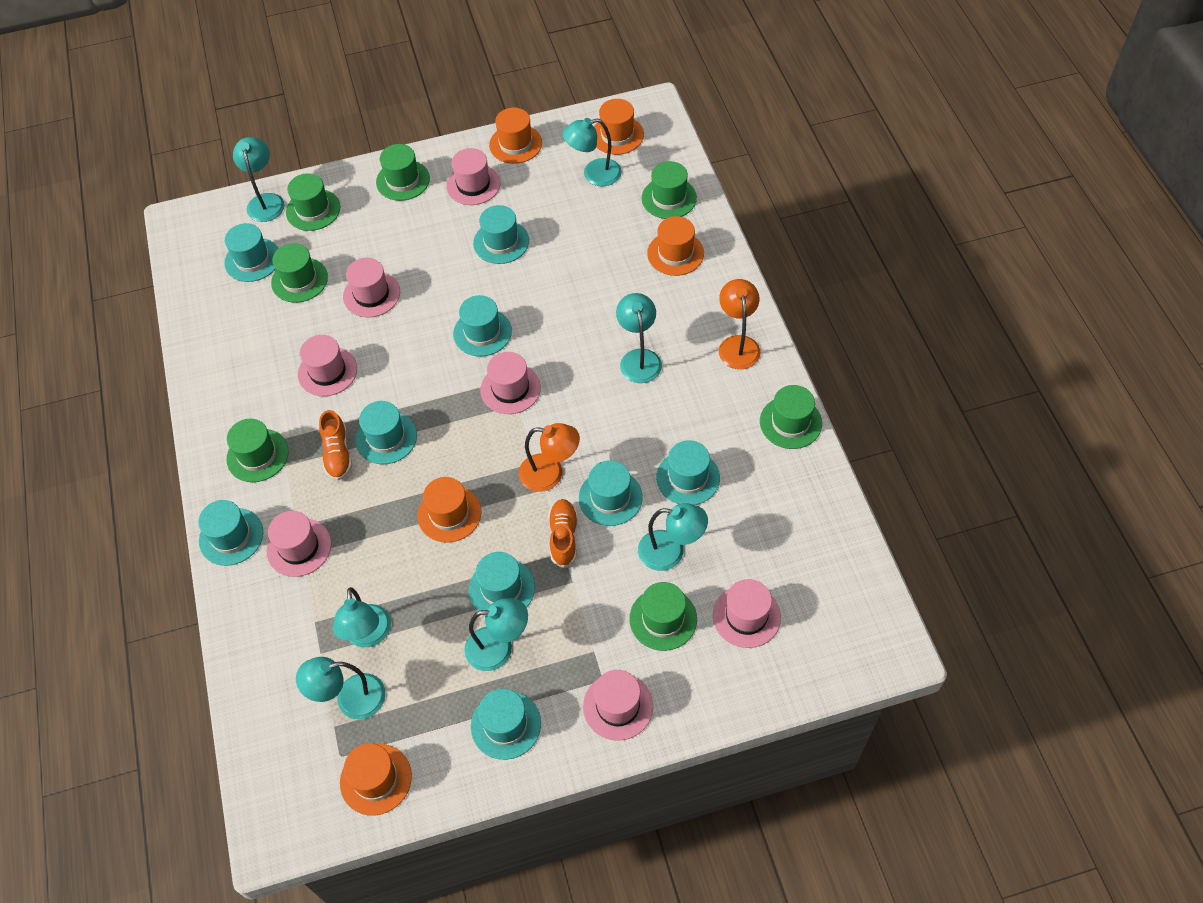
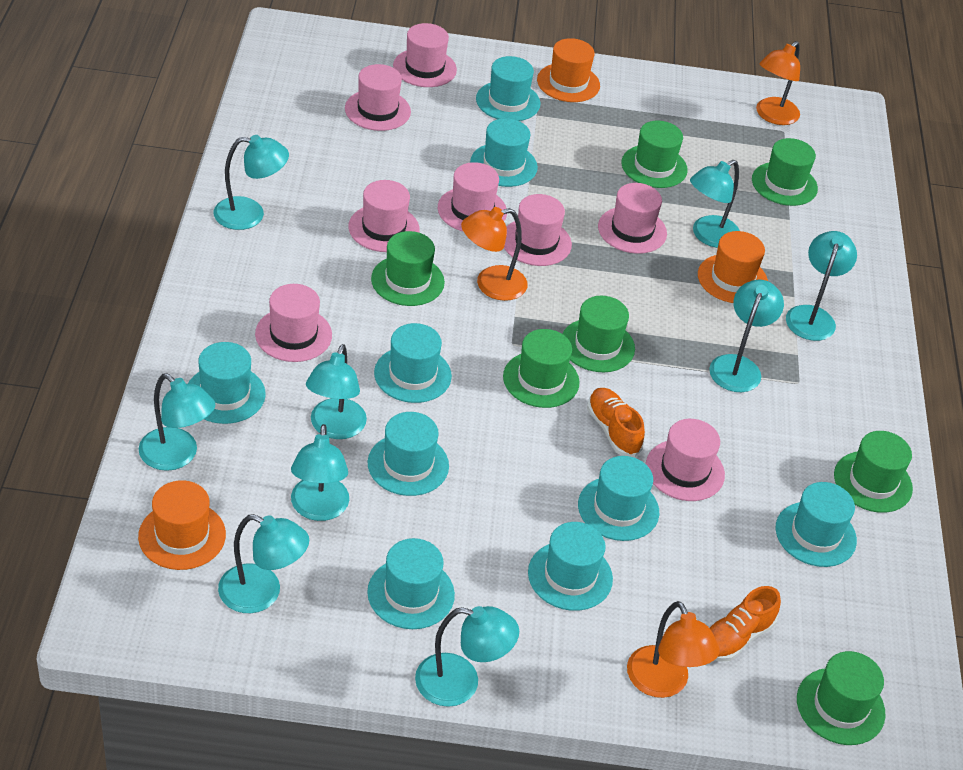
orange hat: 5 -> 3
orange lamp: 2 -> 3
pink hat: 7 -> 8
turquoise lamp: 7 -> 9

